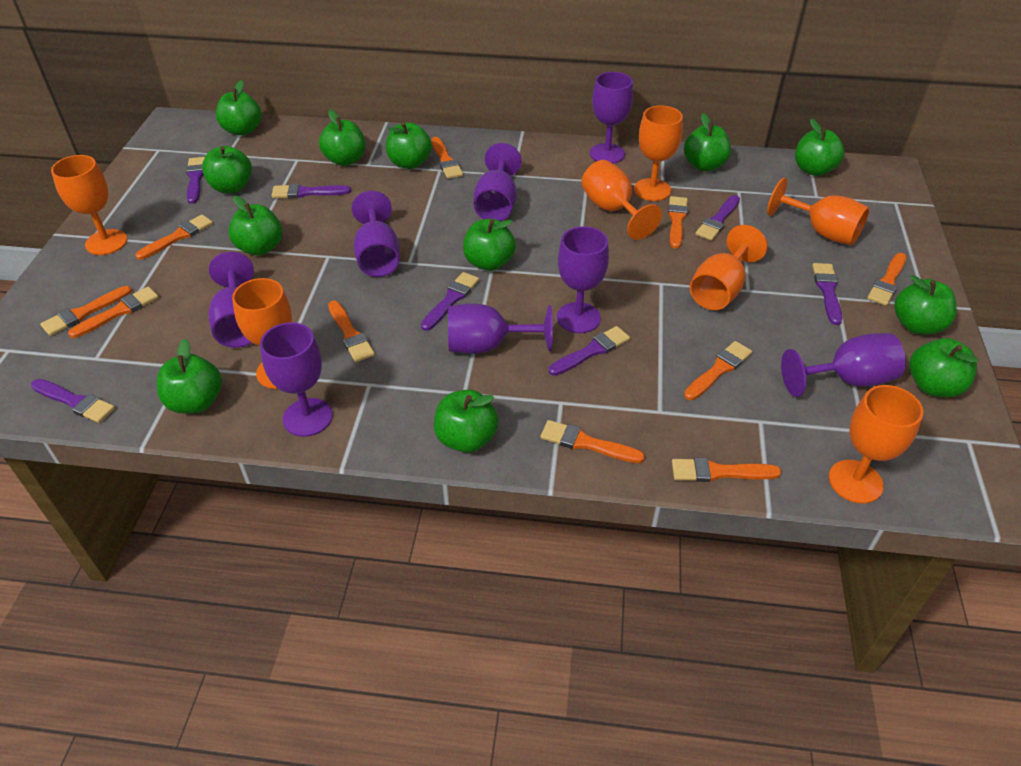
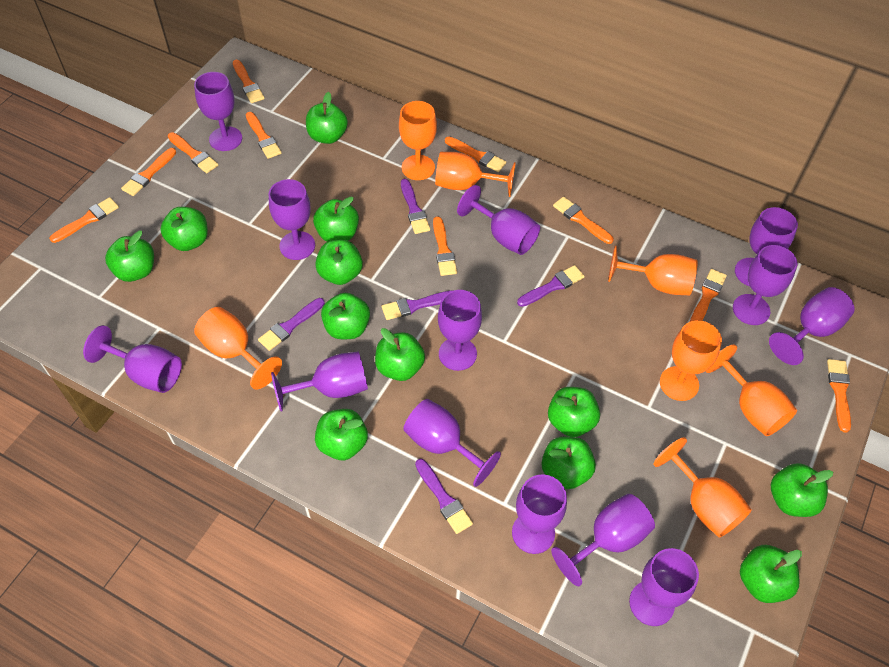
purple brush: 7 -> 5
purple goblet: 8 -> 13

